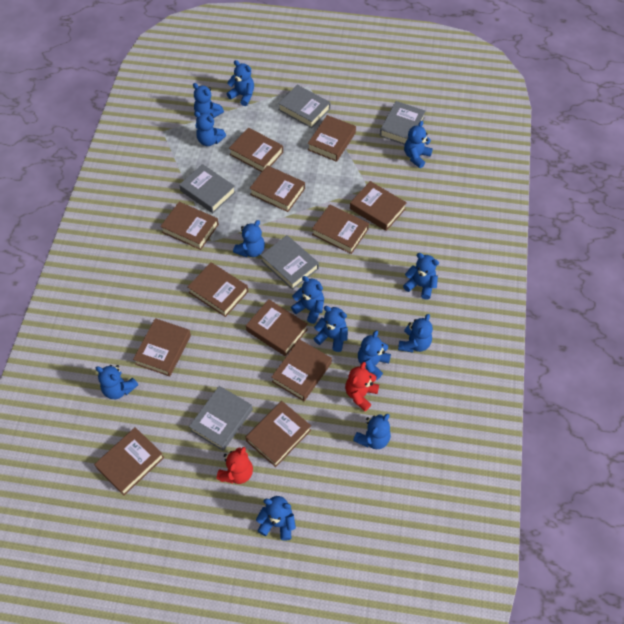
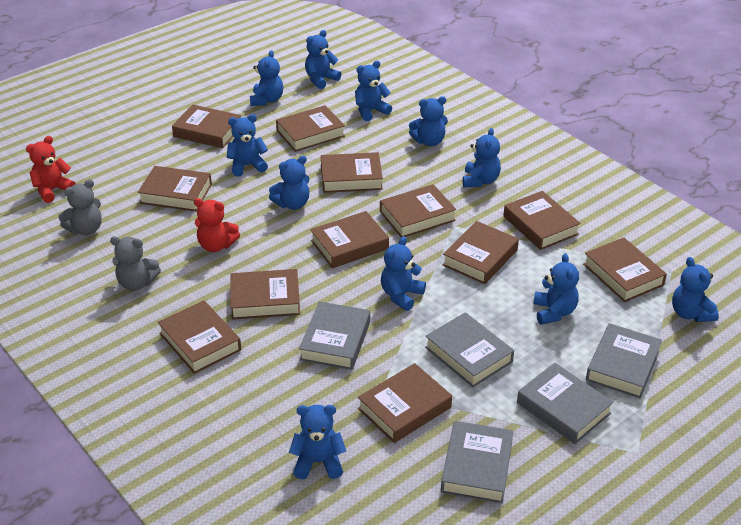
blue teddy bear: 13 -> 11
grey teddy bear: 0 -> 2

